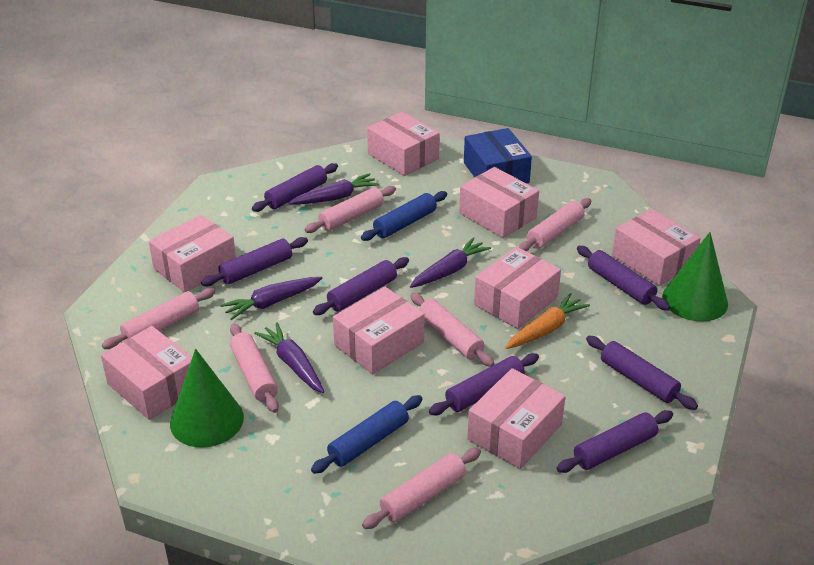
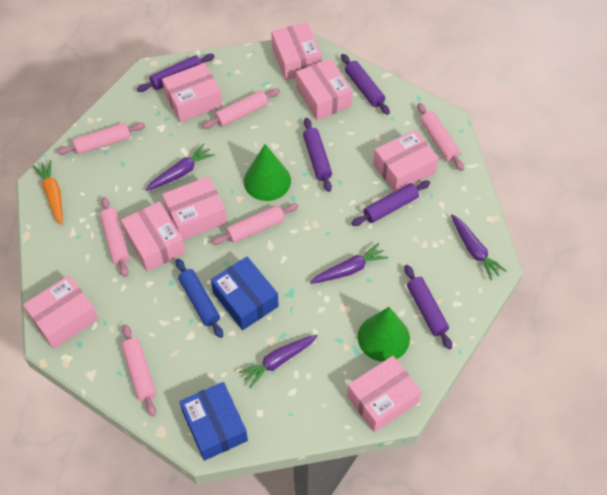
blue box: 1 -> 2
blue rolling pin: 2 -> 1
purple rolling pin: 7 -> 5

